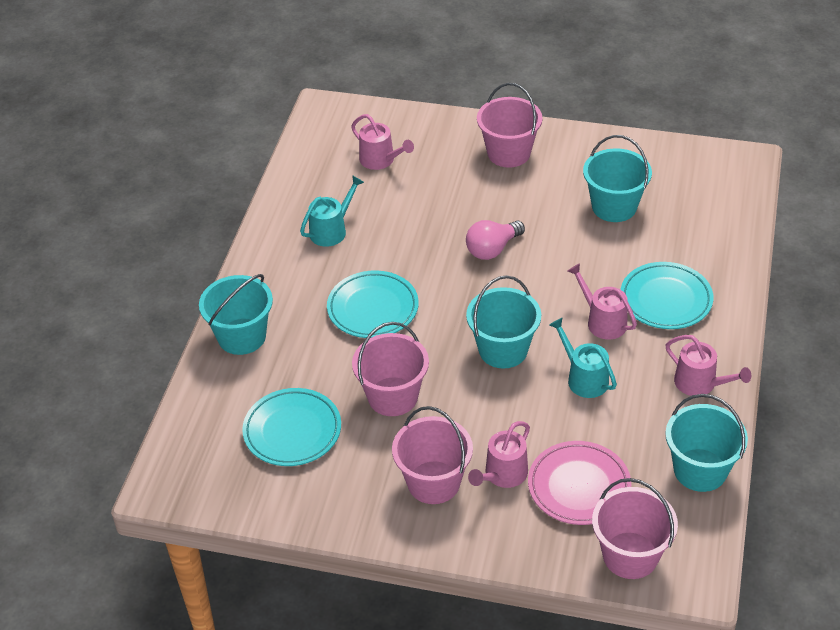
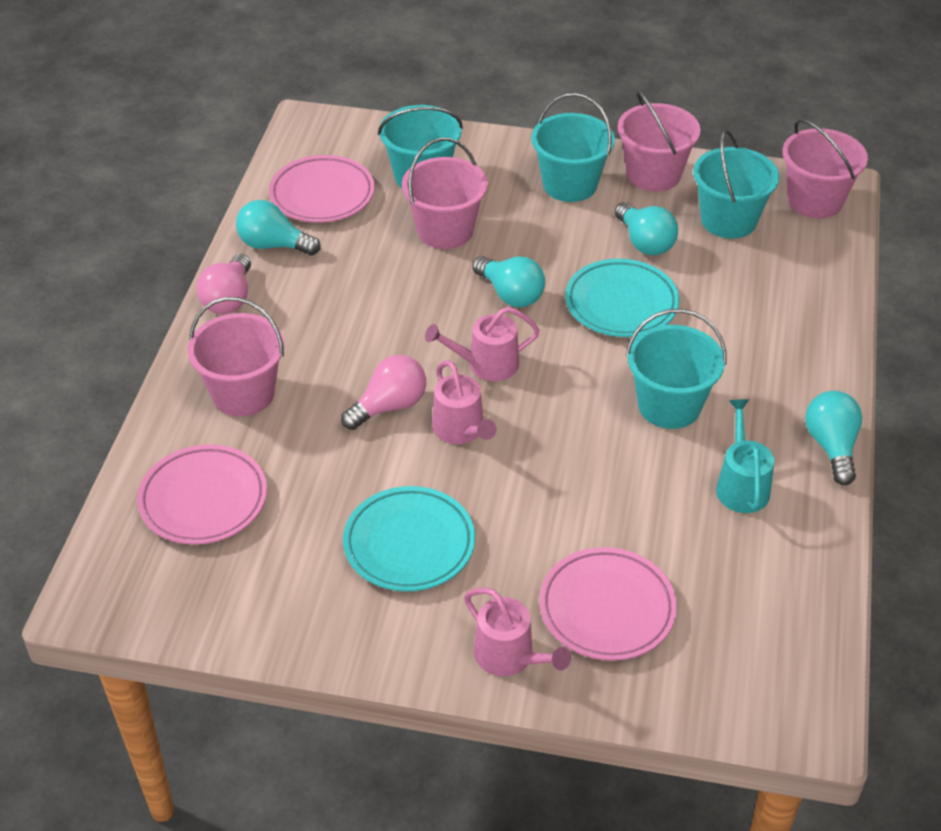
pink light bulb: 1 -> 2
pink plate: 1 -> 3
pink watering can: 4 -> 3
turquoise light bulb: 0 -> 4
turquoise plate: 3 -> 2
turquoise watering can: 2 -> 1

